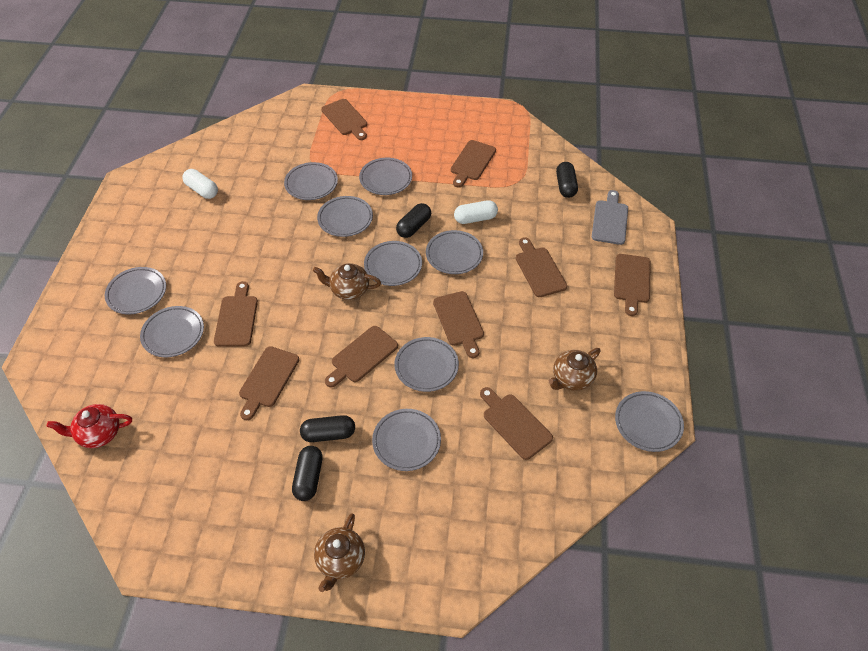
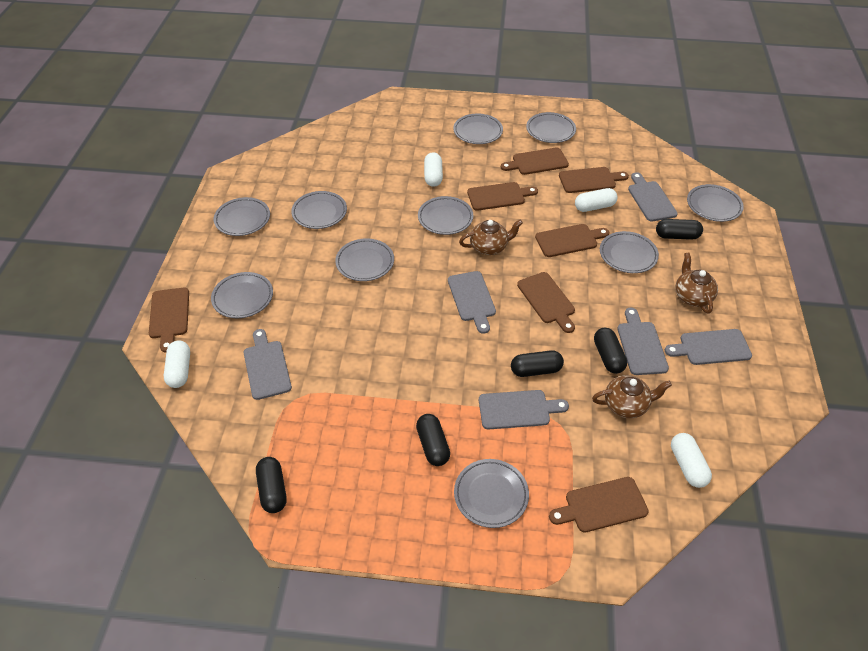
black capsule: 4 -> 5
brown cutting board: 9 -> 7
grey cutting board: 1 -> 6
red teapot: 1 -> 0
white capsule: 2 -> 4

